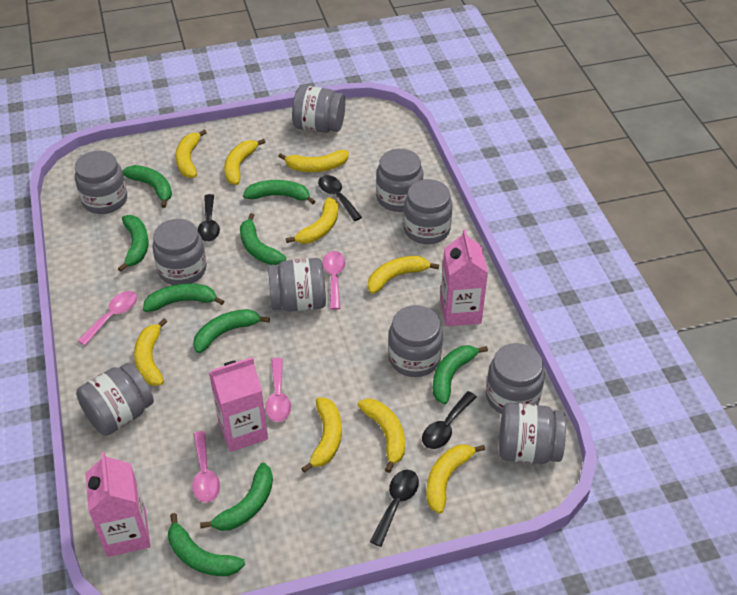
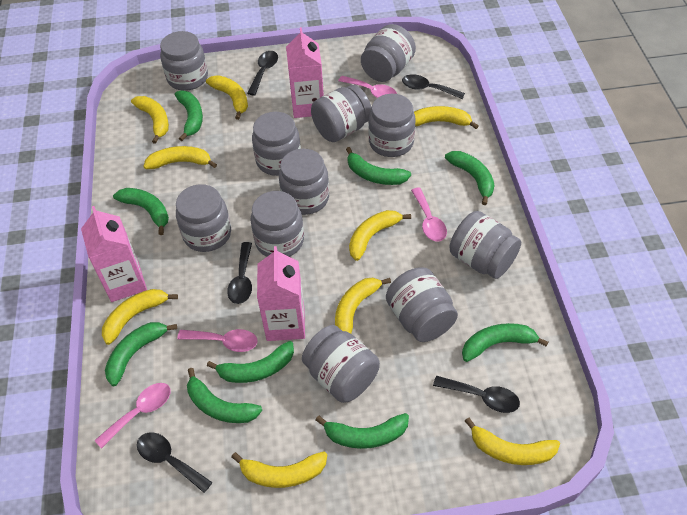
black spoon: 4 -> 5
grey jar: 10 -> 11

